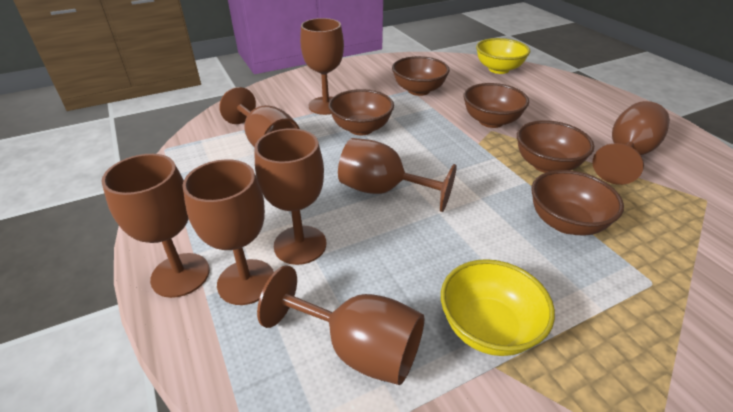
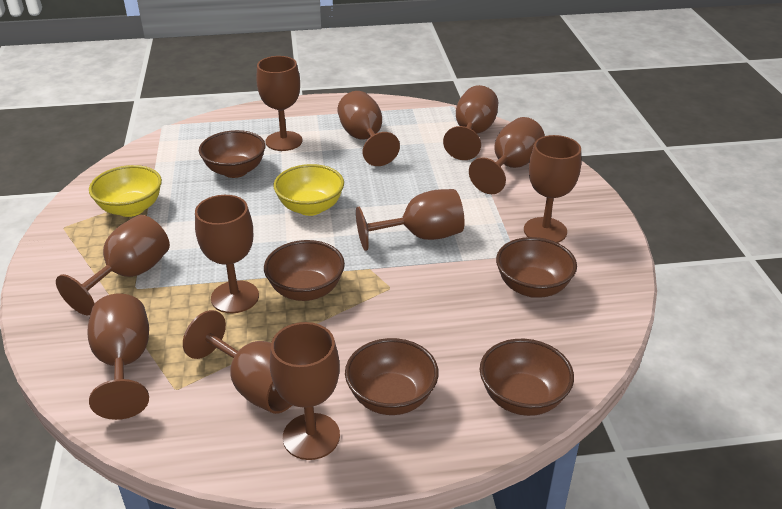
brown goblet: 8 -> 11

